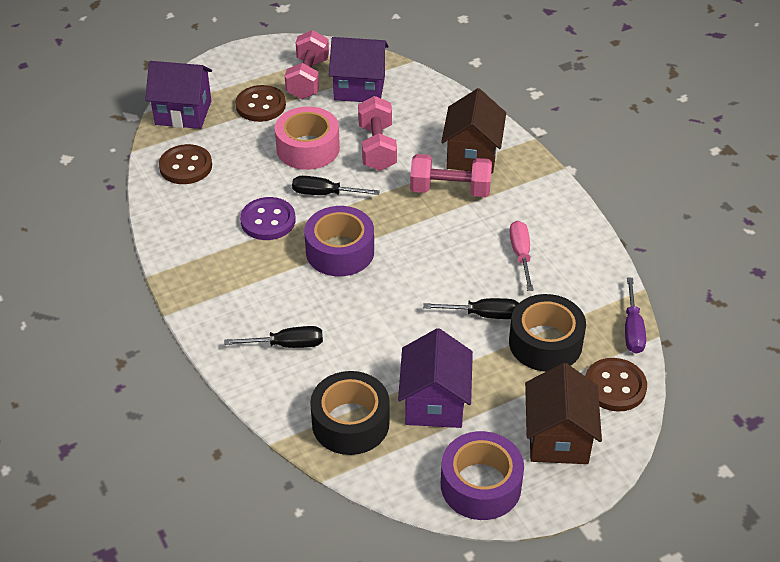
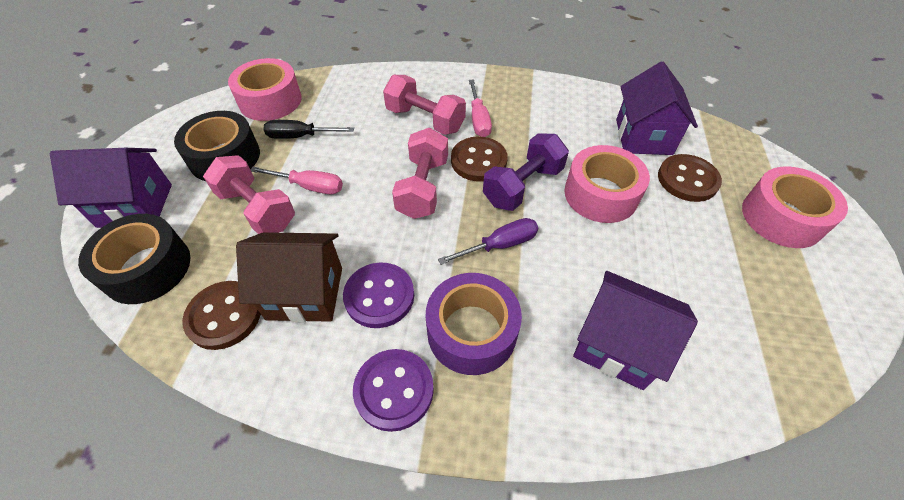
black screwdriver: 3 -> 1
brown house: 2 -> 1
pink screwdriver: 1 -> 2
pink tape: 1 -> 3
purple button: 1 -> 2
purple dumbbell: 0 -> 1
purple tape: 2 -> 1

